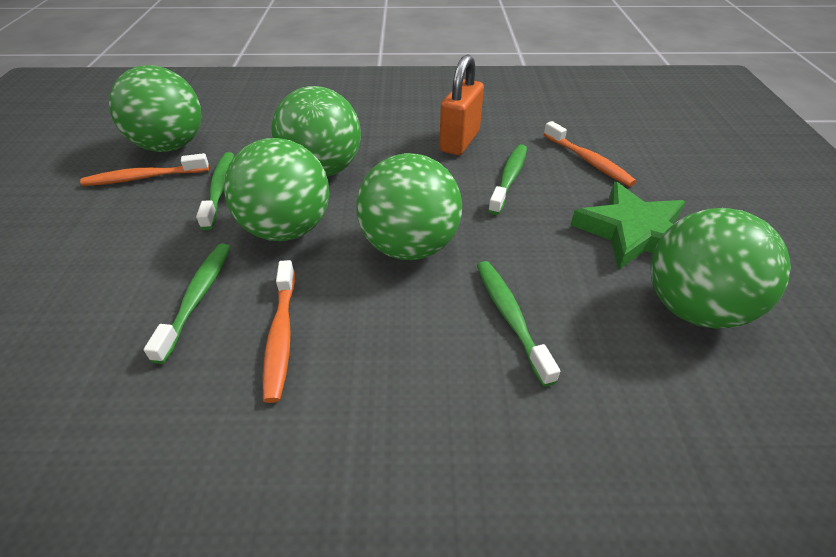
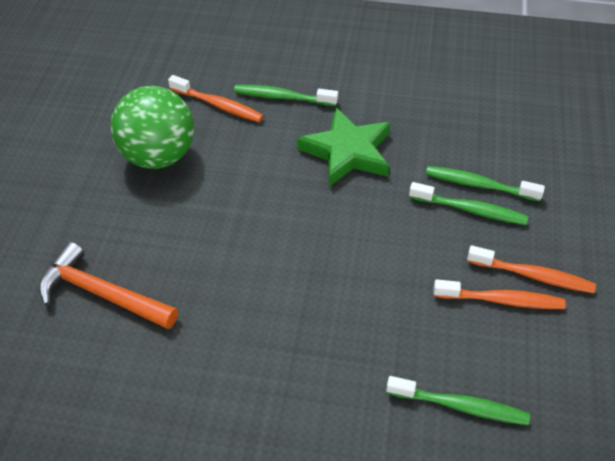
green ball: 5 -> 1
orange hammer: 0 -> 1
orange padlock: 1 -> 0

